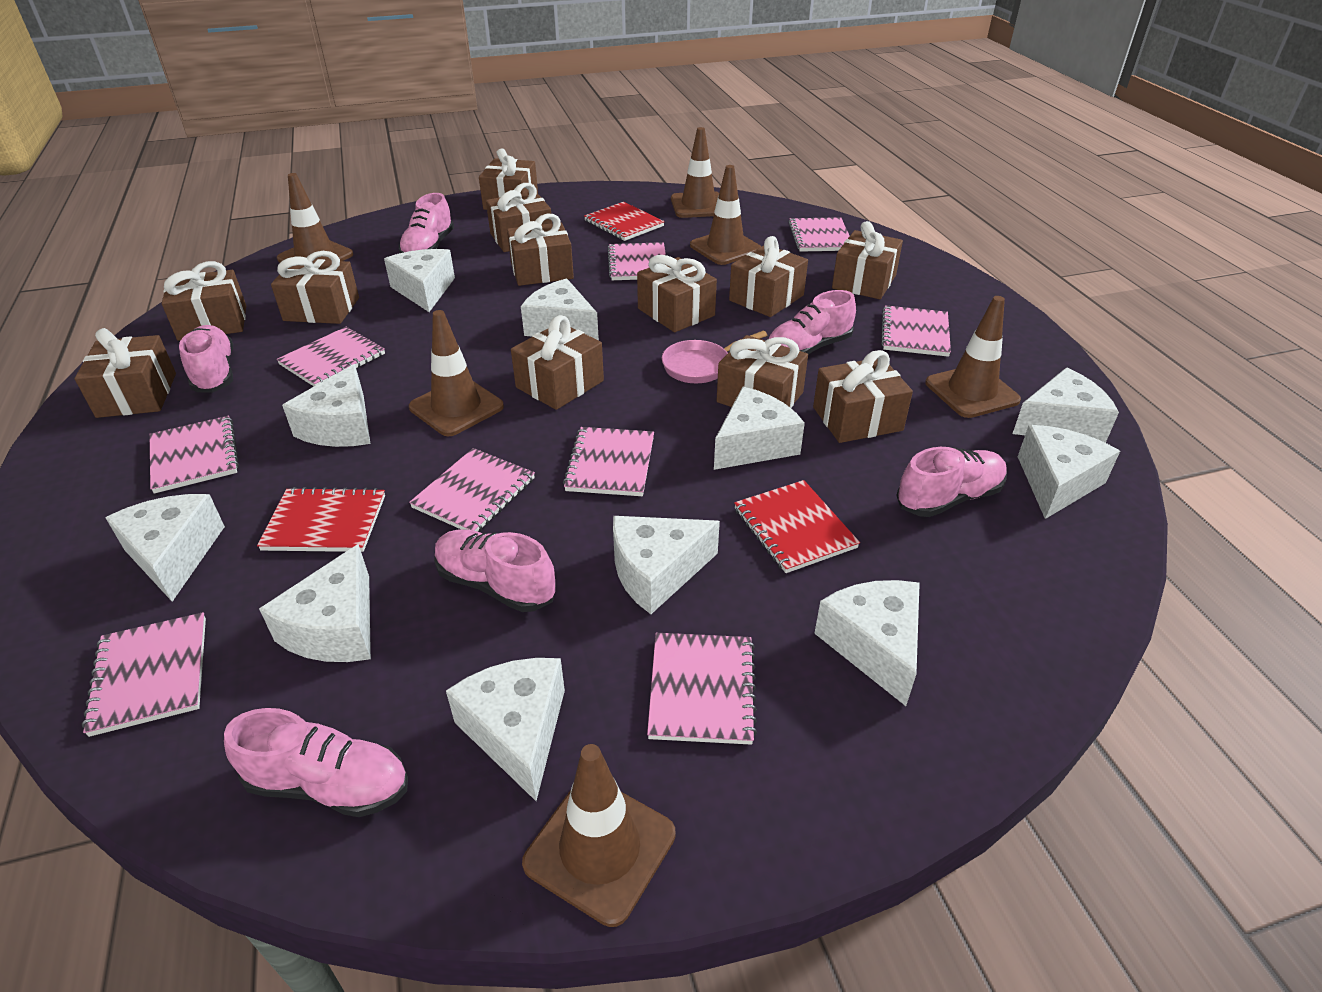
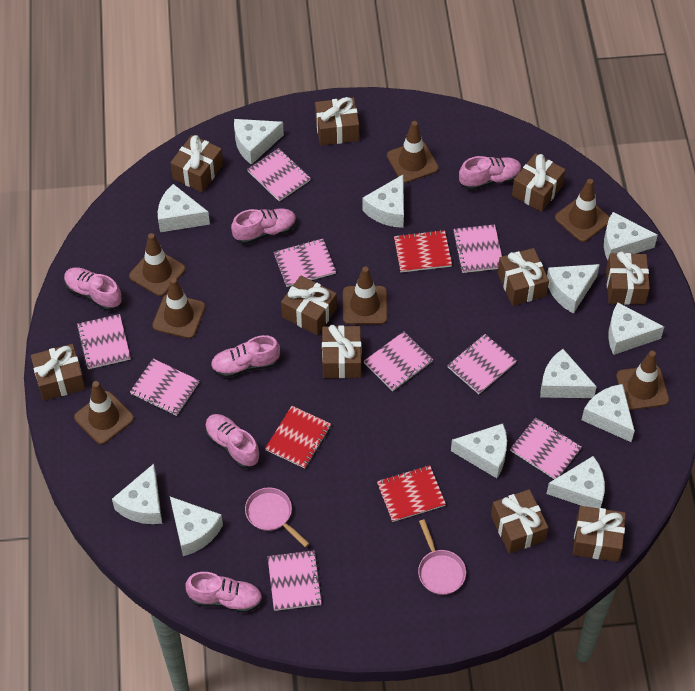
brown gift: 12 -> 10
brown traffic cone: 6 -> 7
pink pan: 1 -> 2
white cheese: 11 -> 12

